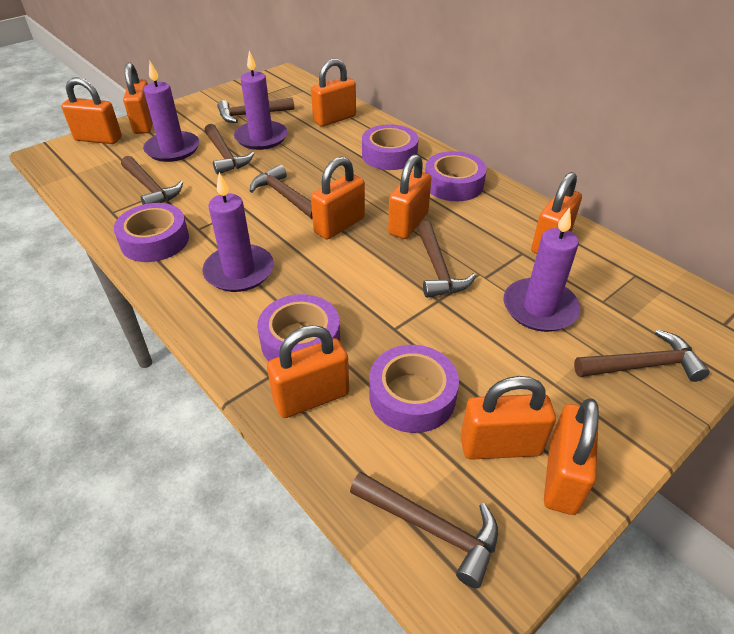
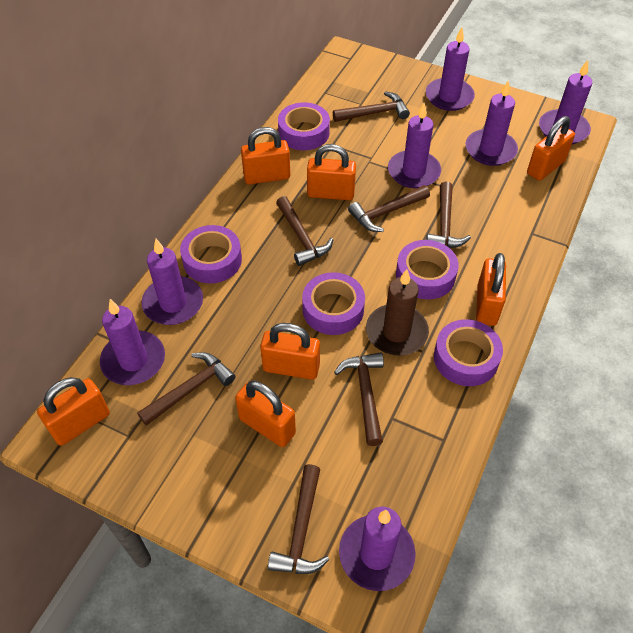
brown candle: 0 -> 1
orange padlock: 9 -> 7
purple candle: 4 -> 7

